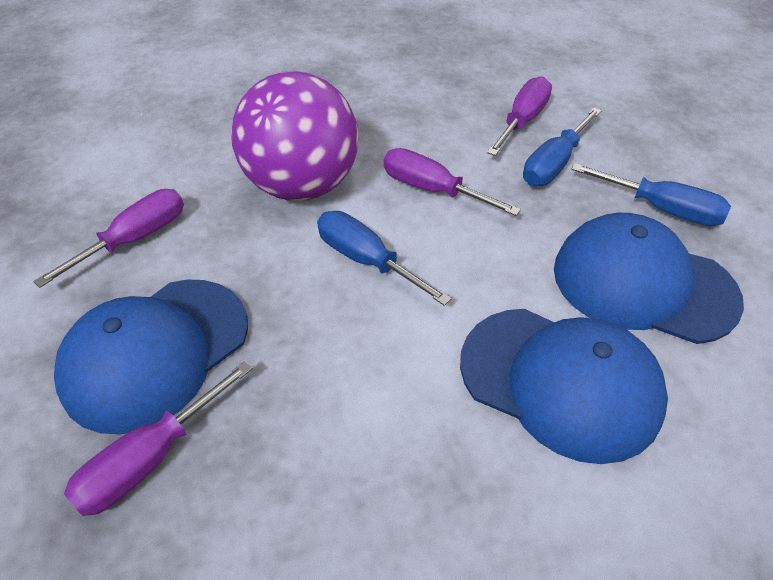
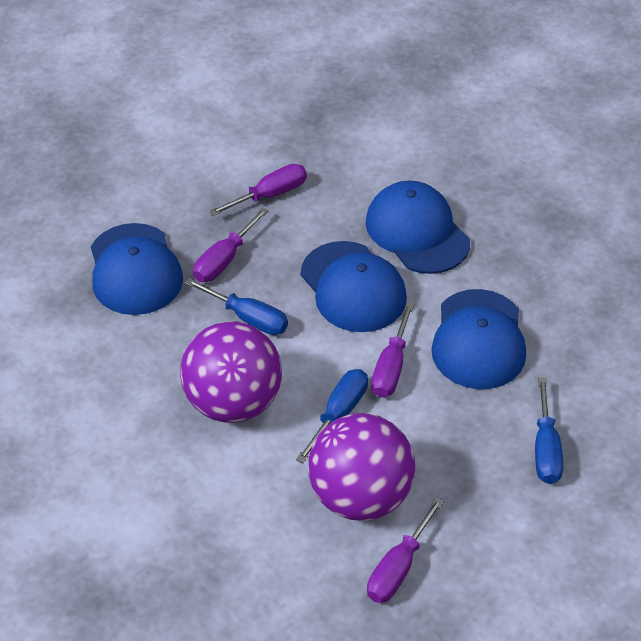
blue cap: 3 -> 4
purple ball: 1 -> 2

